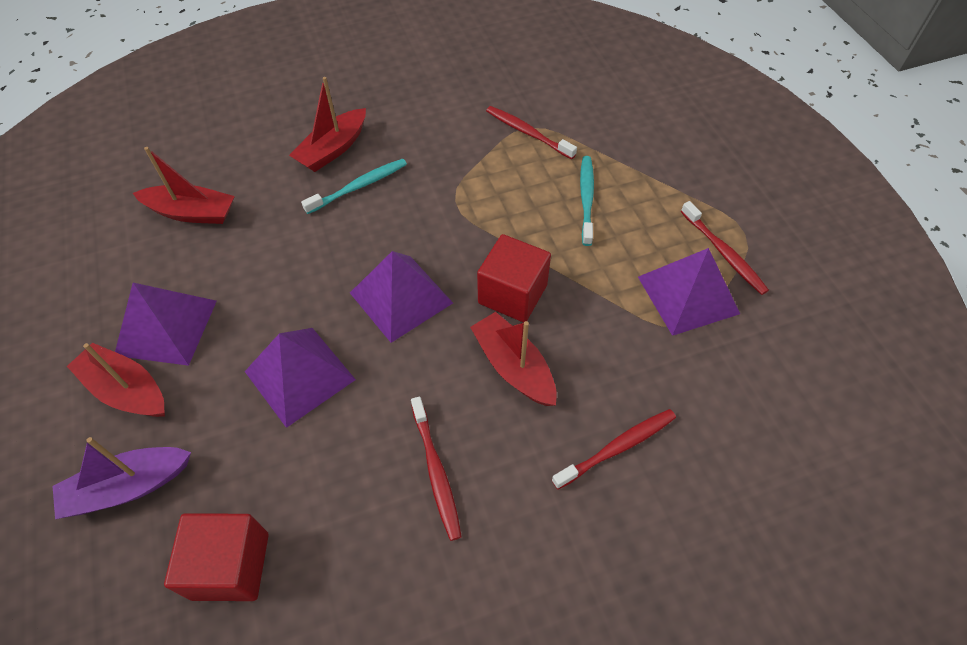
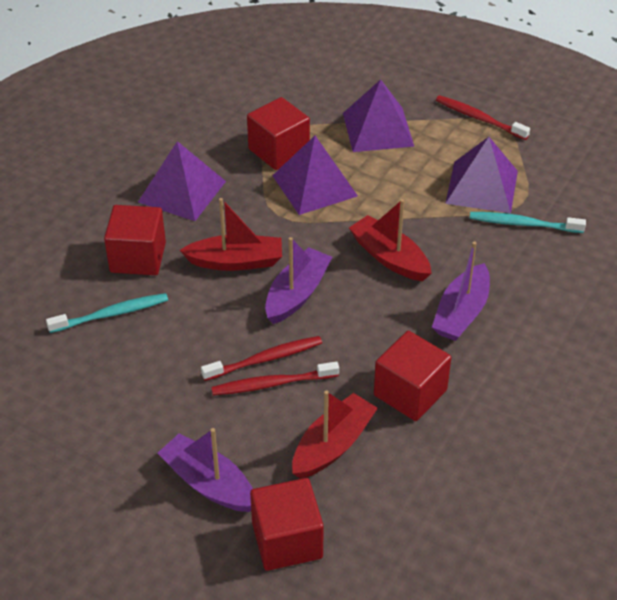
purple boat: 1 -> 3
red boat: 4 -> 3
red cube: 2 -> 4
red toothbrush: 4 -> 3

